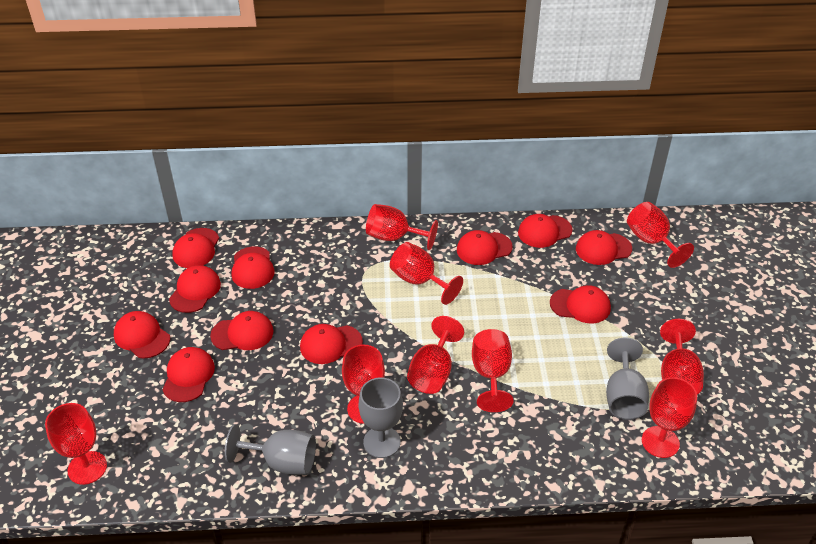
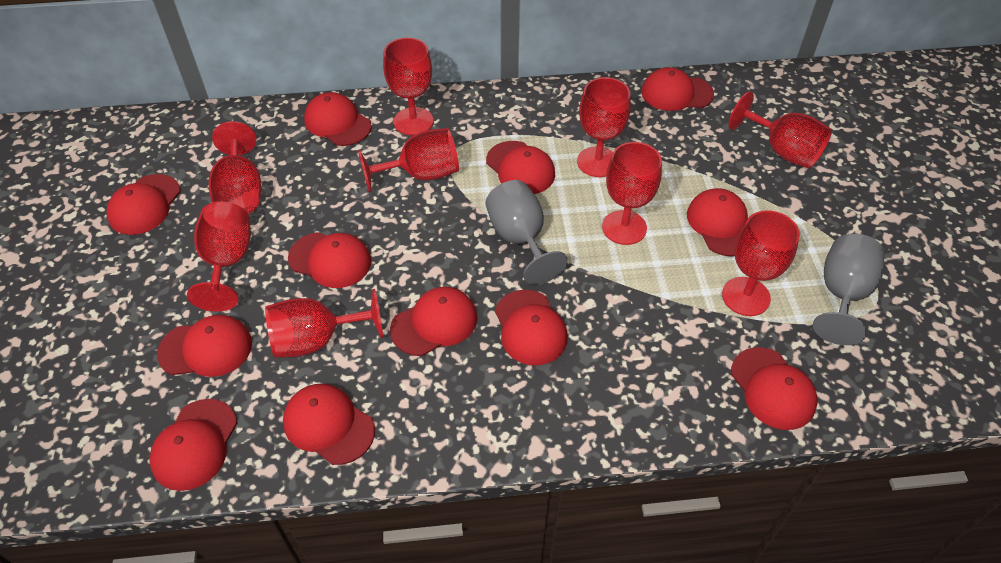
grey goblet: 3 -> 2
red cap: 11 -> 12

